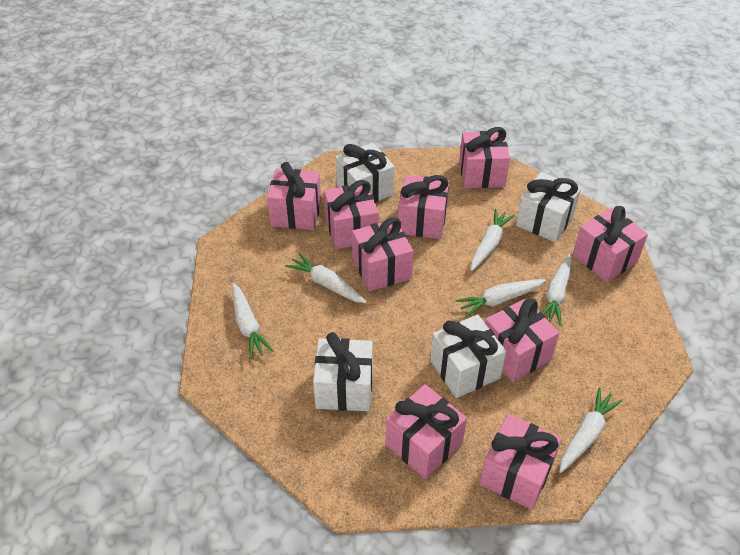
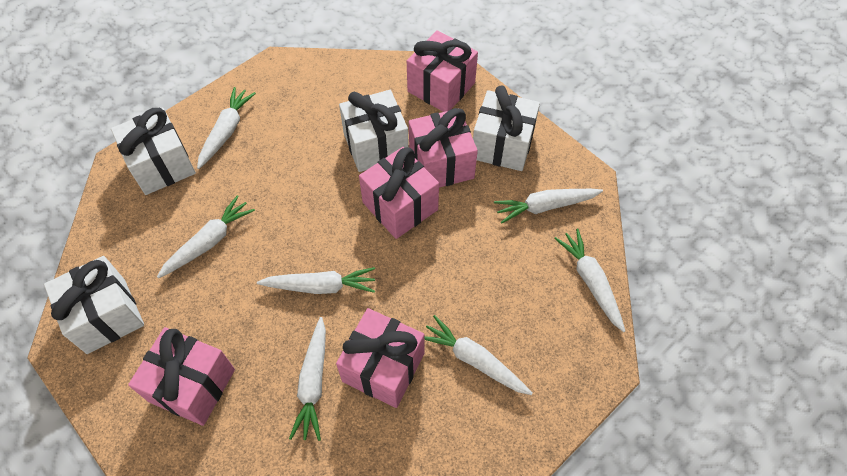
pink gift: 9 -> 5
white carrot: 6 -> 7

